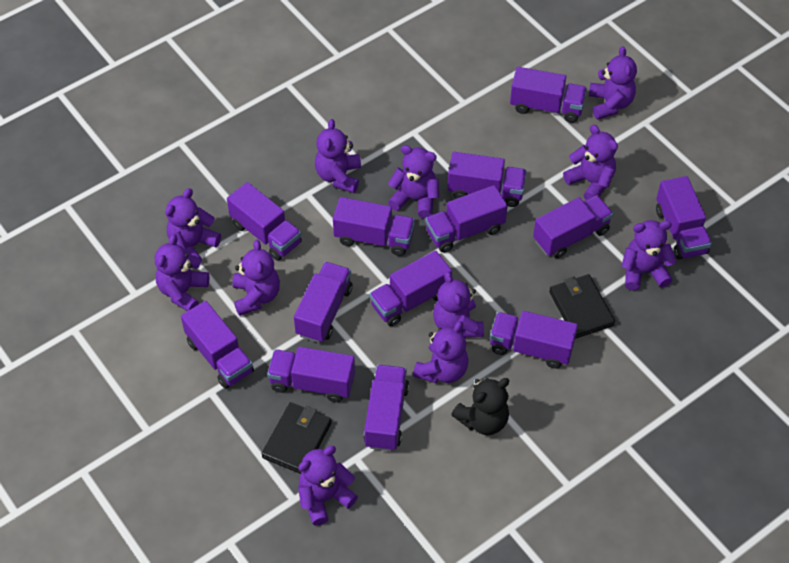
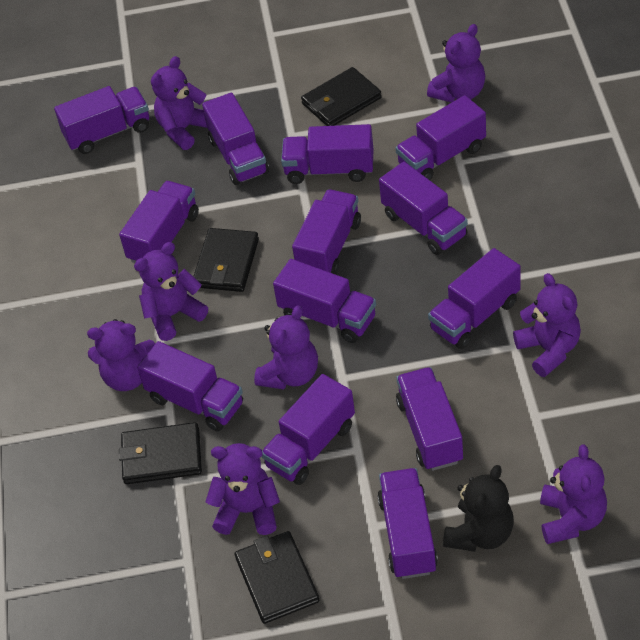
black wallet: 2 -> 4
purple teddy bear: 11 -> 8

